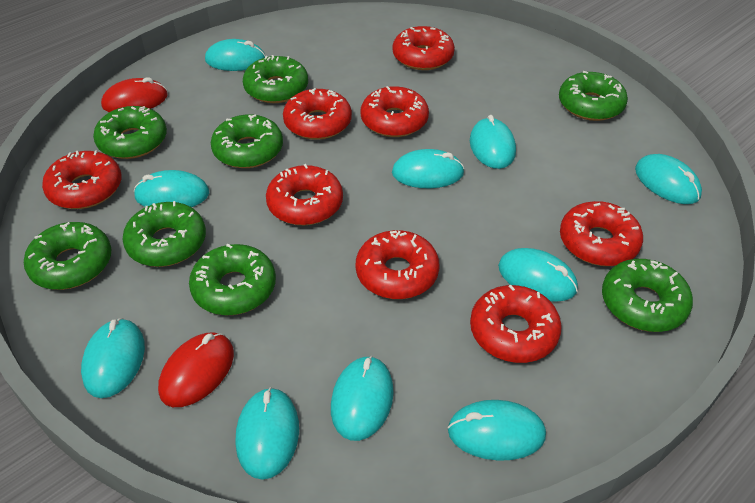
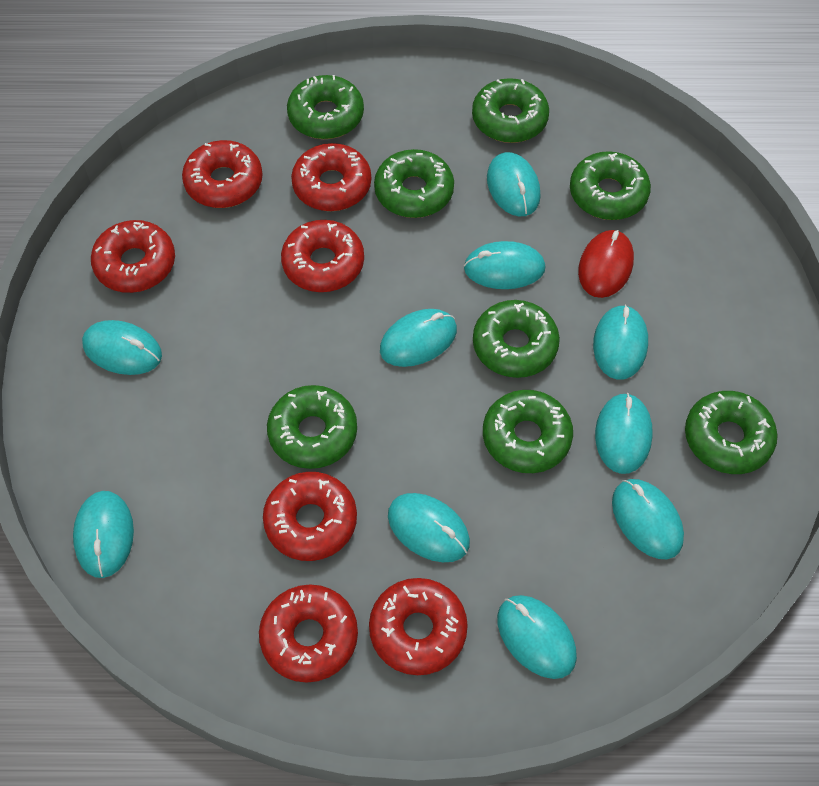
red donut: 8 -> 7
red mouse: 2 -> 1

